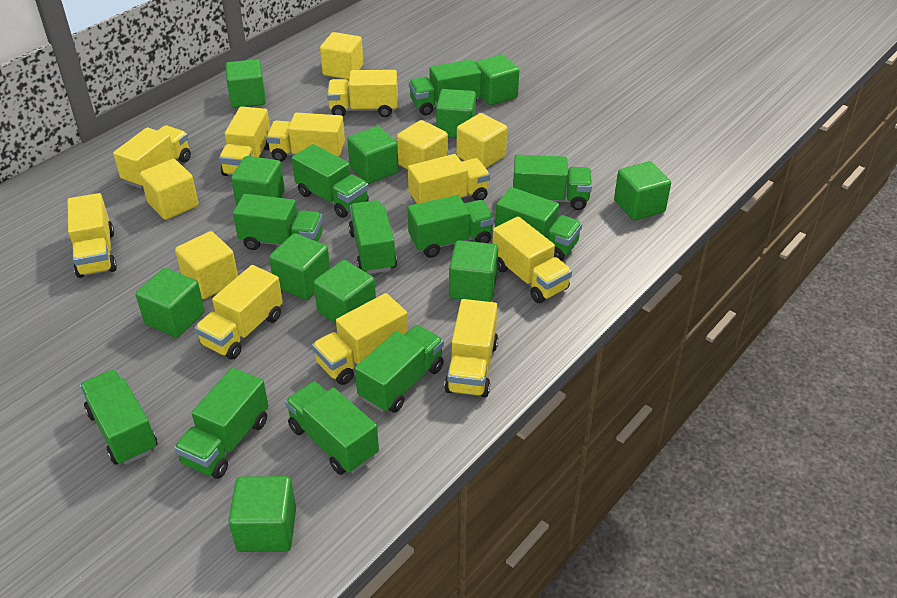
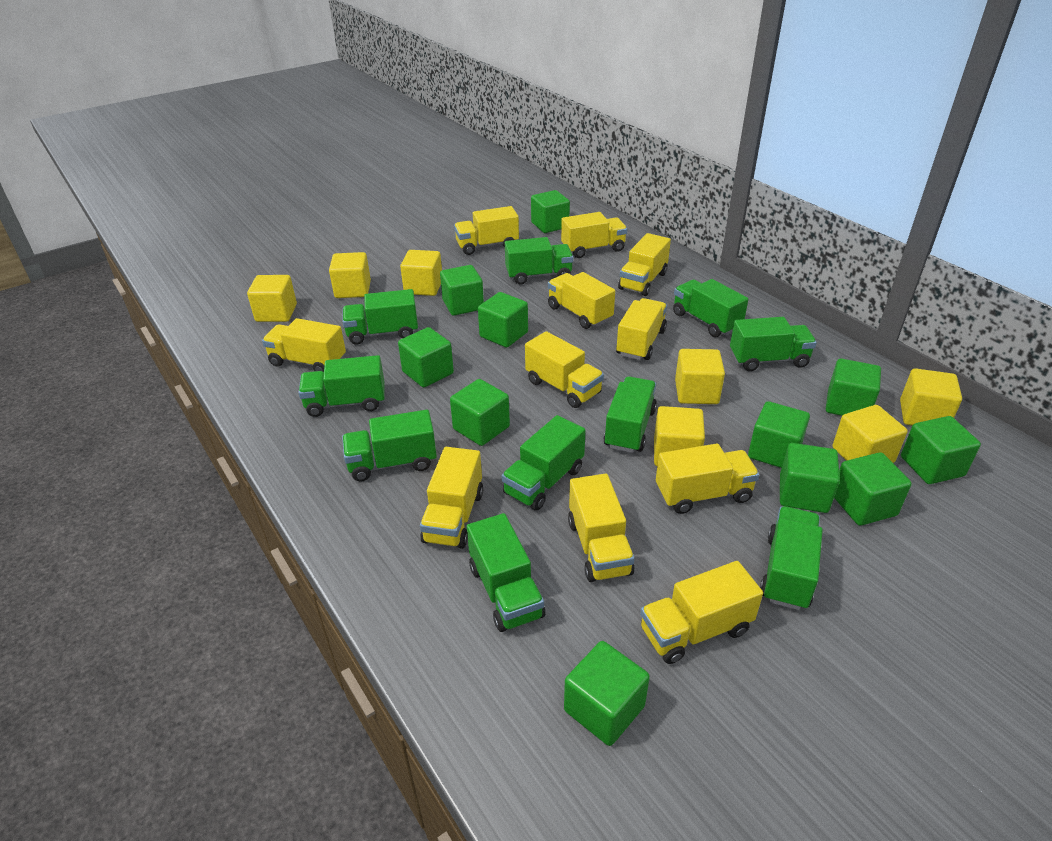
green truck: 11 -> 10
yellow cube: 5 -> 7
yellow truck: 10 -> 11

